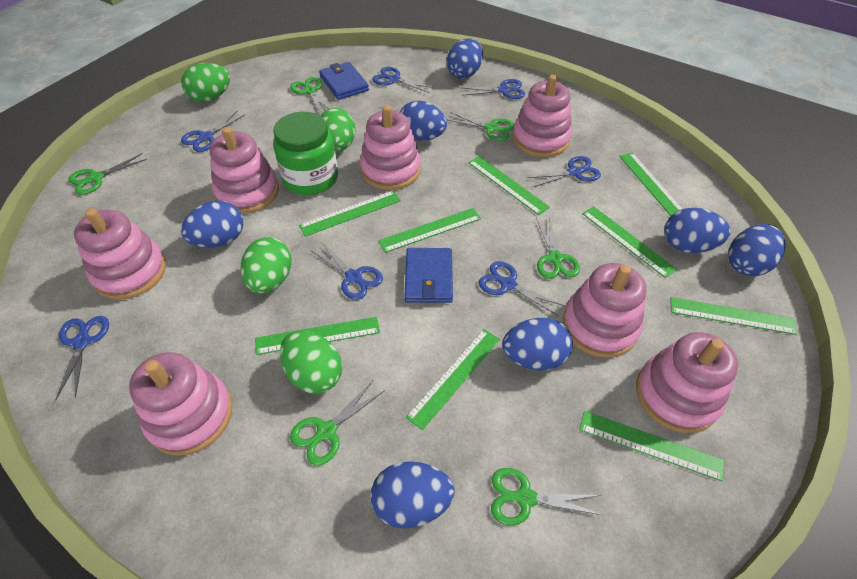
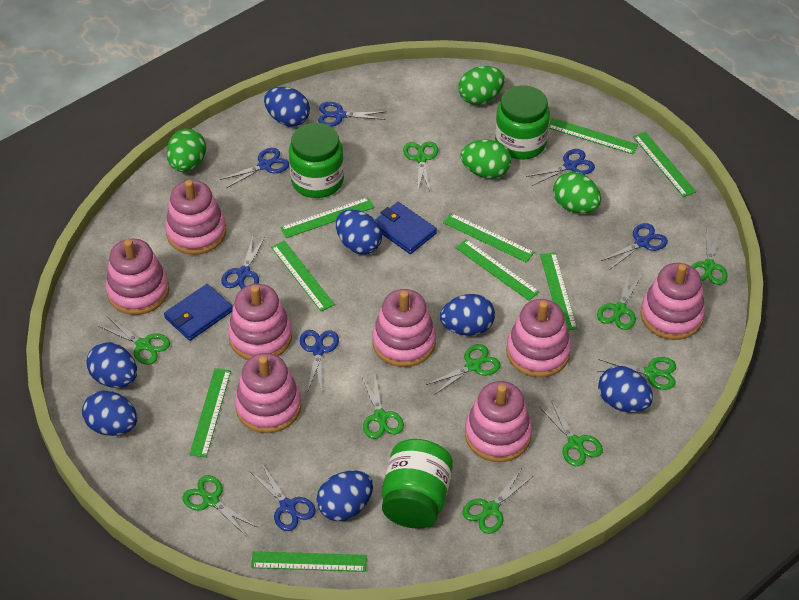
green jar: 1 -> 3
green scissors: 6 -> 10
pink stacking toy: 7 -> 8

